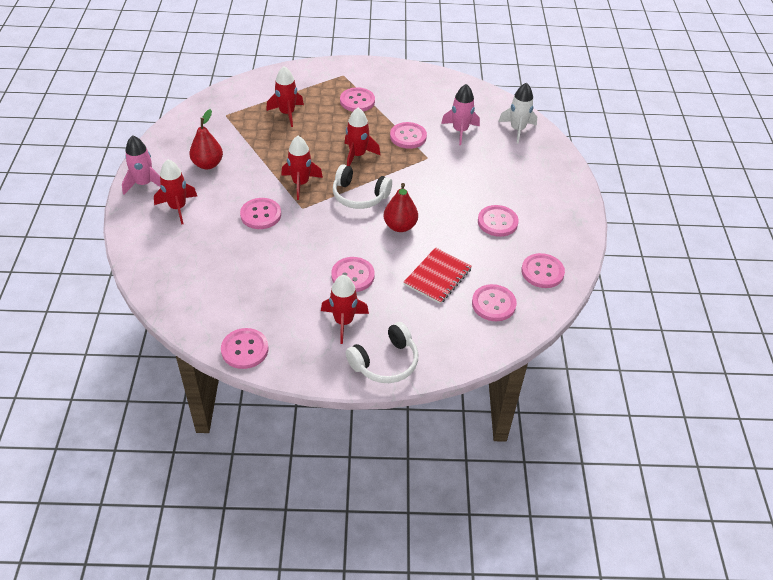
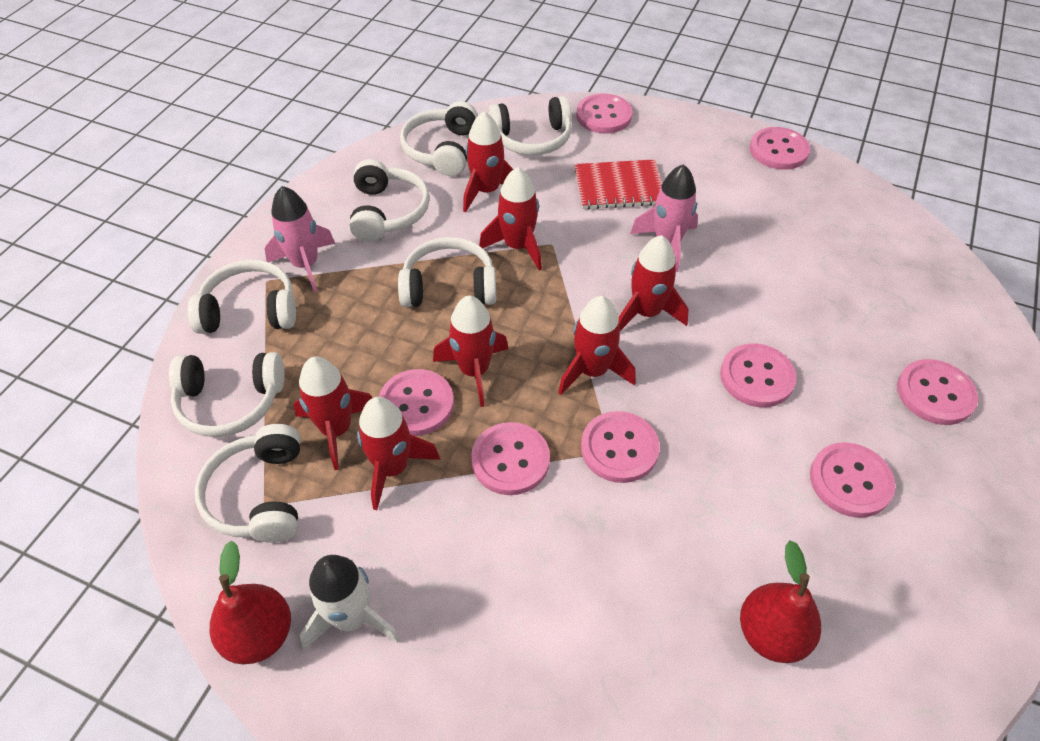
red rocket: 5 -> 7
white headphones: 2 -> 7

